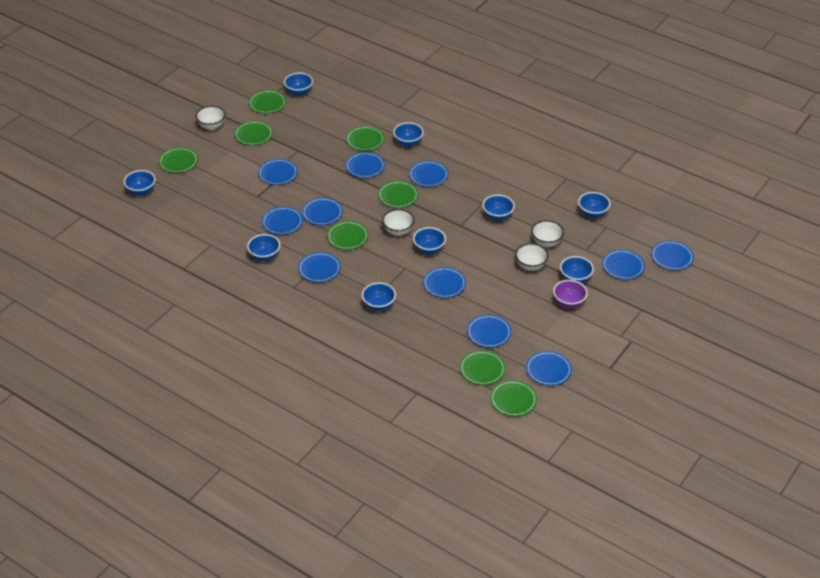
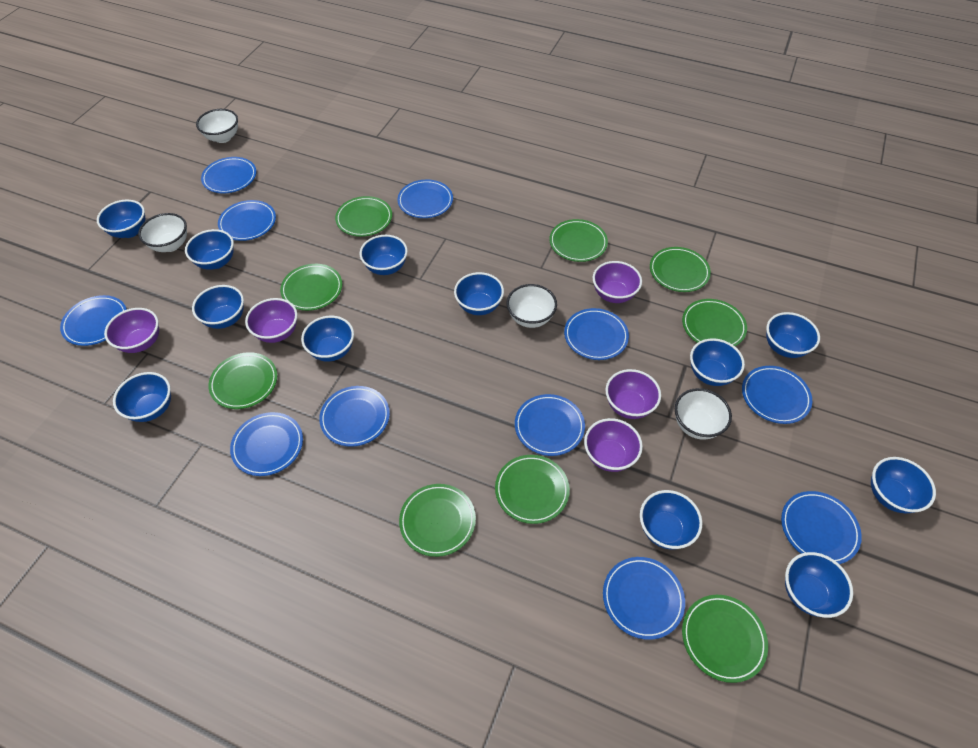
blue bowl: 9 -> 12
green plate: 8 -> 9
purple bowl: 1 -> 5

